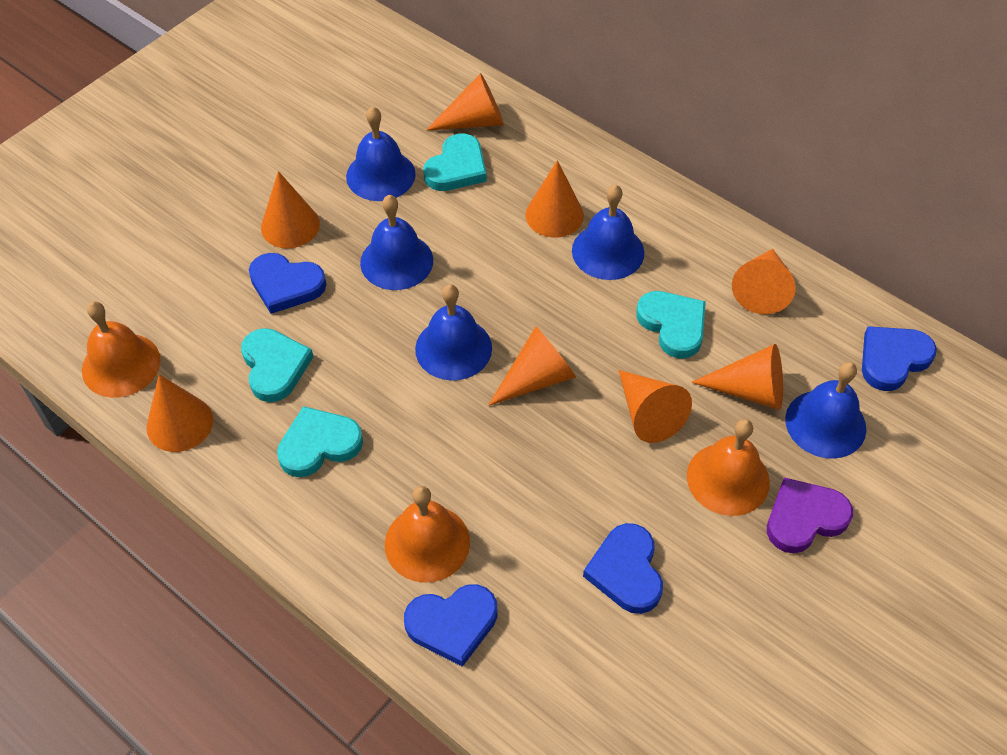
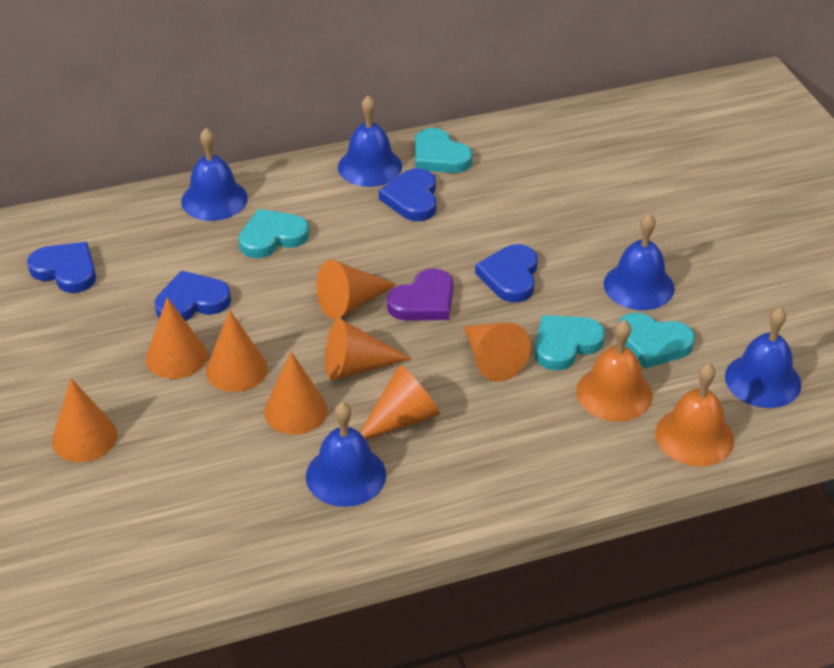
orange bell: 3 -> 2

